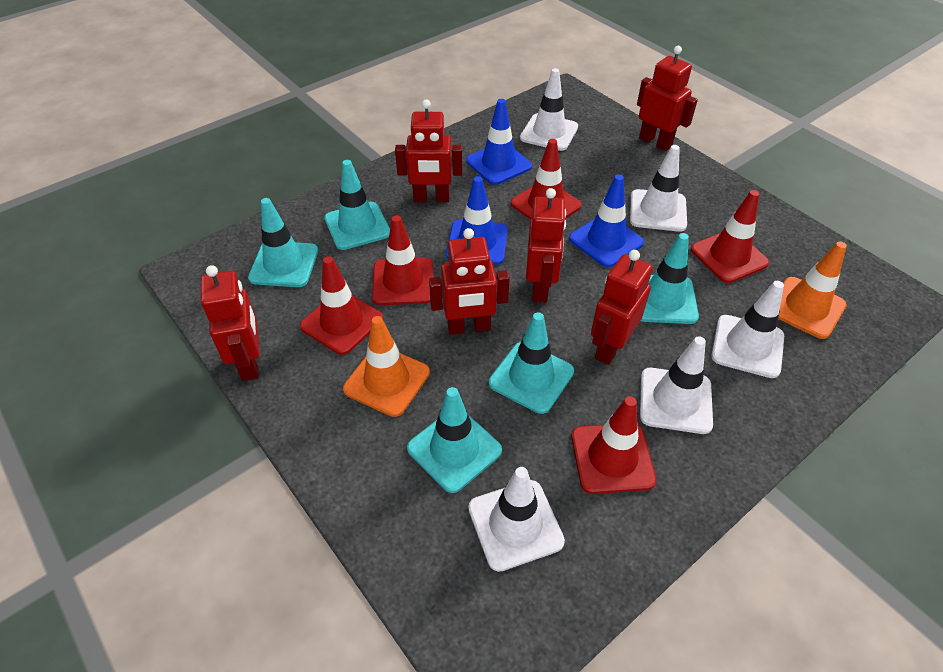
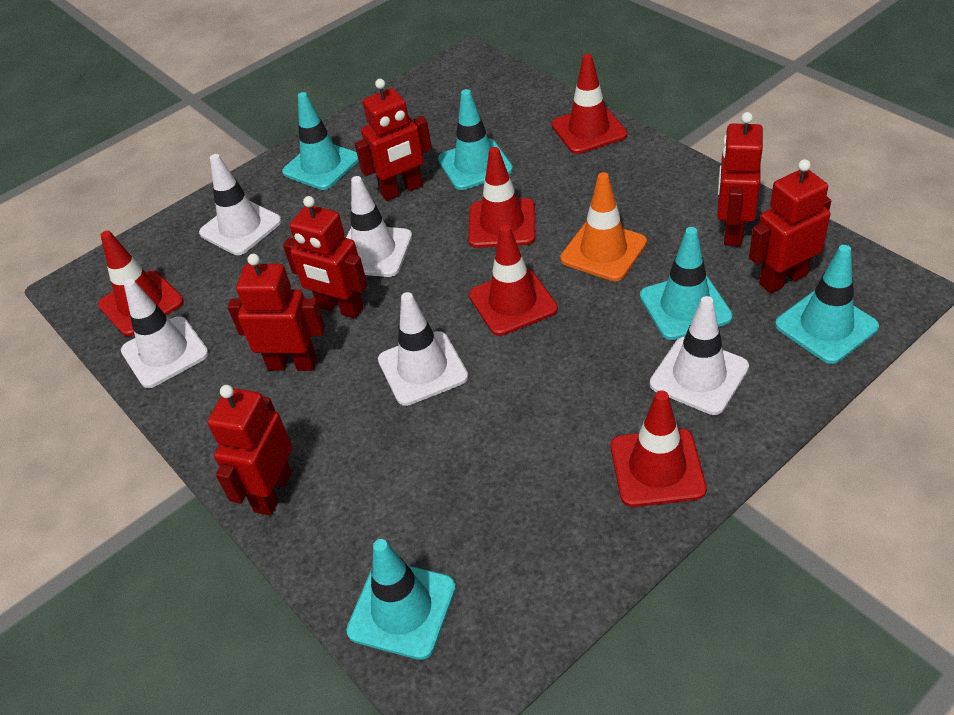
blue traffic cone: 3 -> 0
orange traffic cone: 2 -> 1

